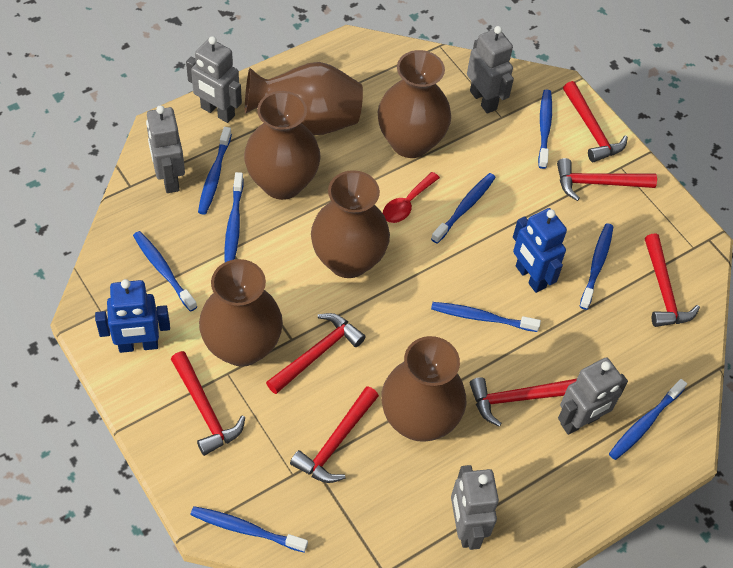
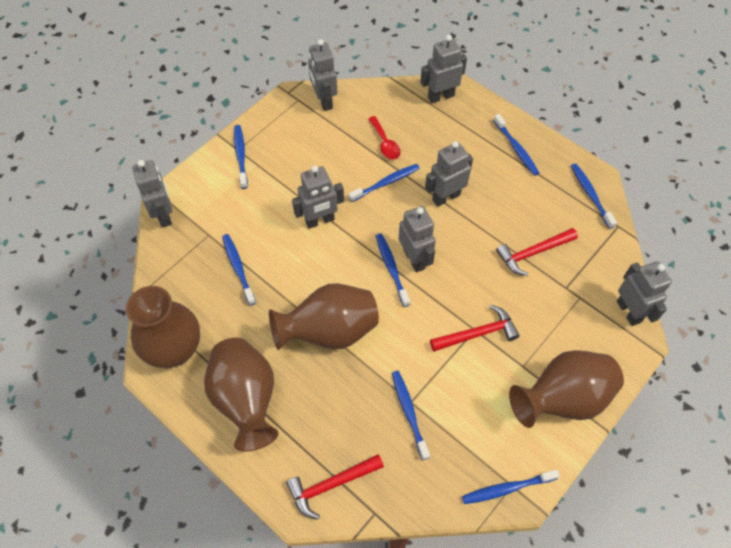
blue robot: 2 -> 0
blue toothbrush: 9 -> 8
brown vase: 6 -> 4
grey robot: 5 -> 7
red hammer: 7 -> 3

